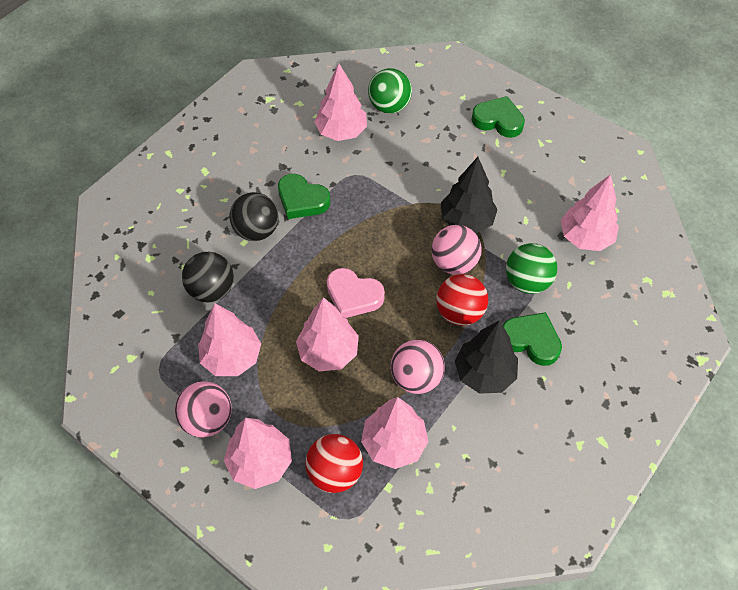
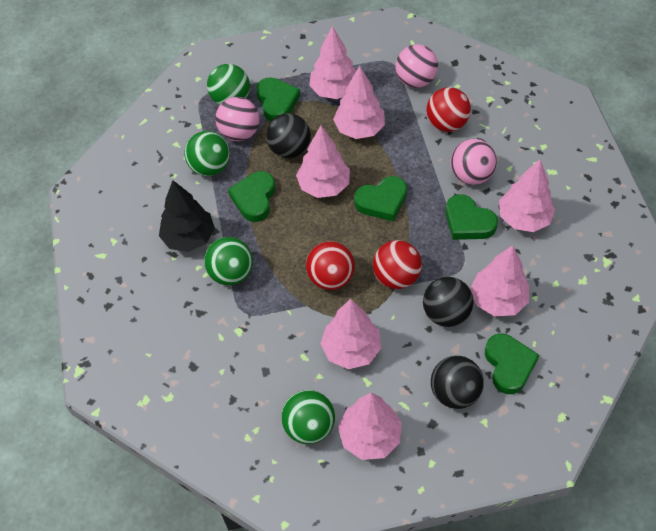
black ball: 2 -> 3
black tree: 2 -> 1
green ball: 2 -> 4
green heart: 3 -> 5
pink heart: 1 -> 0
pink tree: 6 -> 7
red ball: 2 -> 3

